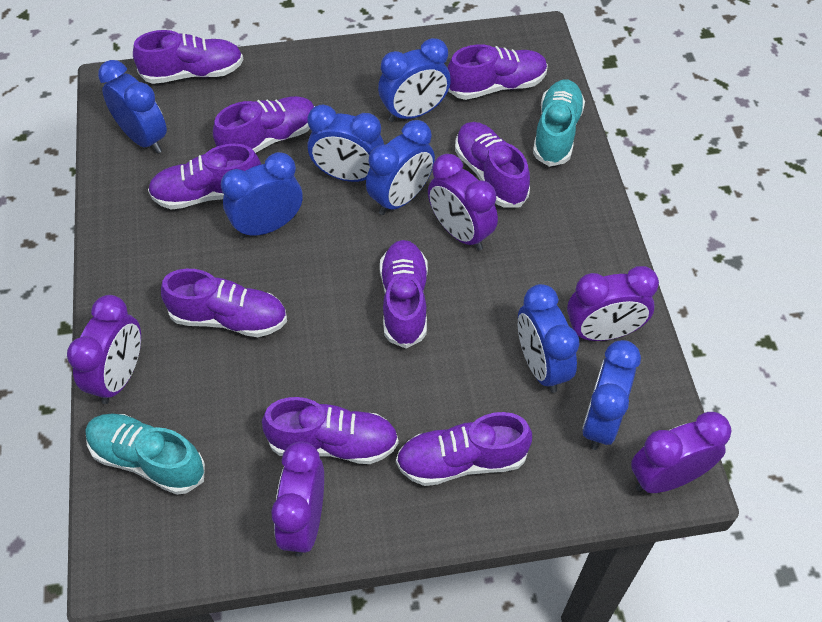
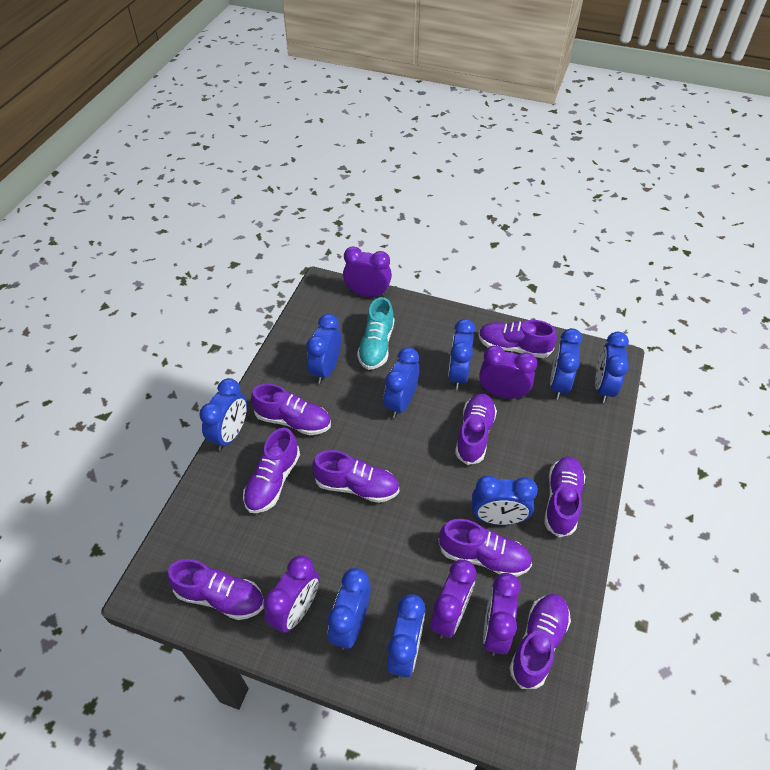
blue clock: 7 -> 9
turquoise shoe: 2 -> 1

